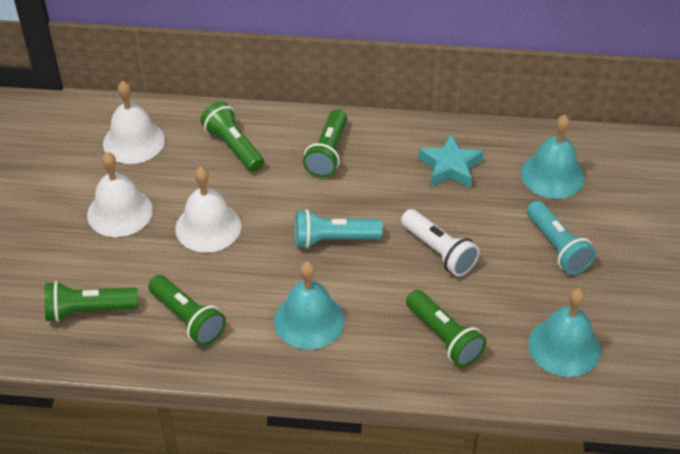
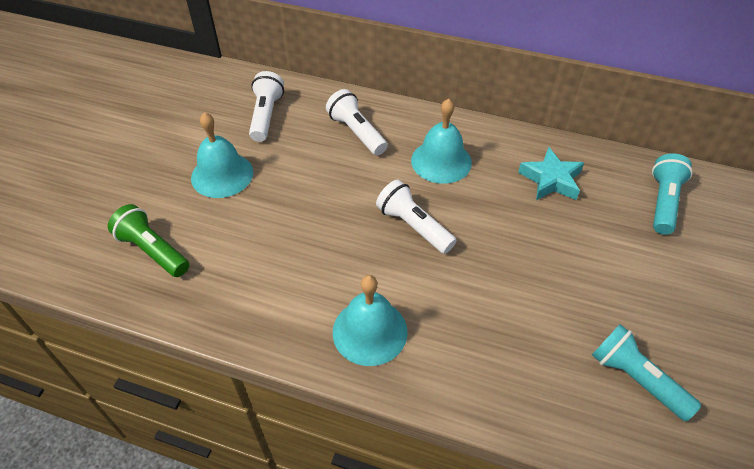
green flashlight: 5 -> 1
white bell: 3 -> 0
white flashlight: 1 -> 3

